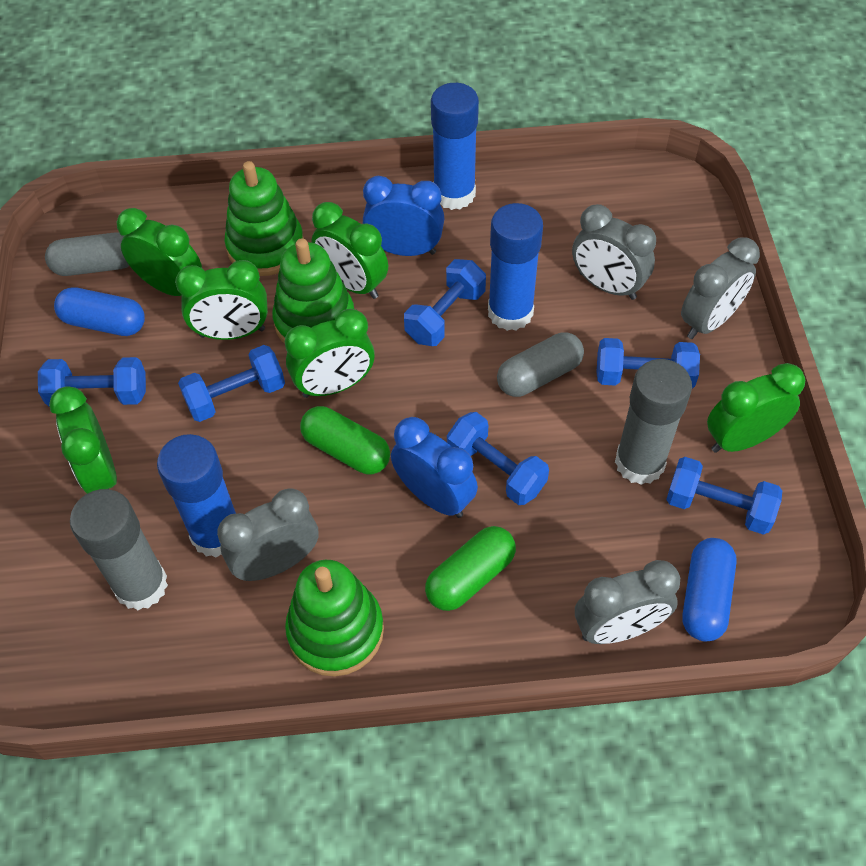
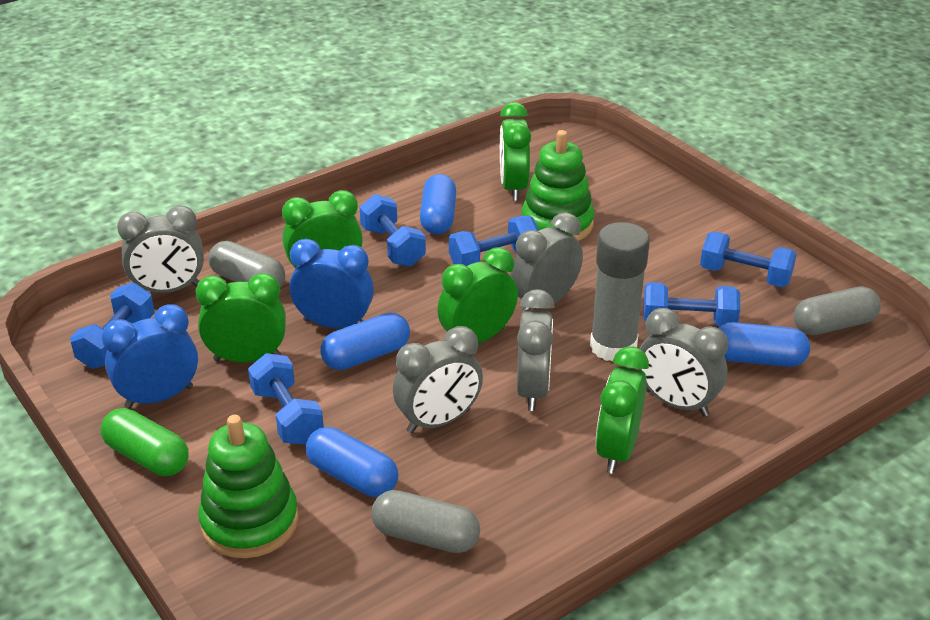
blue capsule: 2 -> 4
blue glue stick: 3 -> 0
green capsule: 2 -> 1
green clock: 6 -> 5
green stacking toy: 3 -> 2
grey capsule: 2 -> 3
grey clock: 4 -> 5
grey glue stick: 2 -> 1

